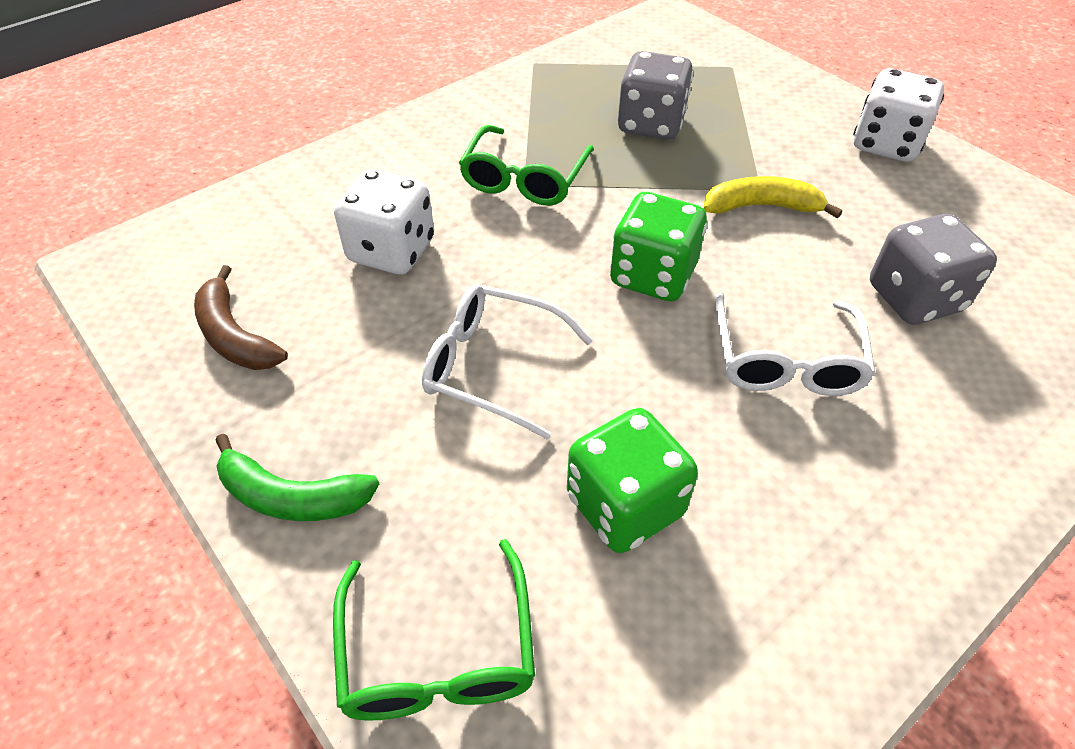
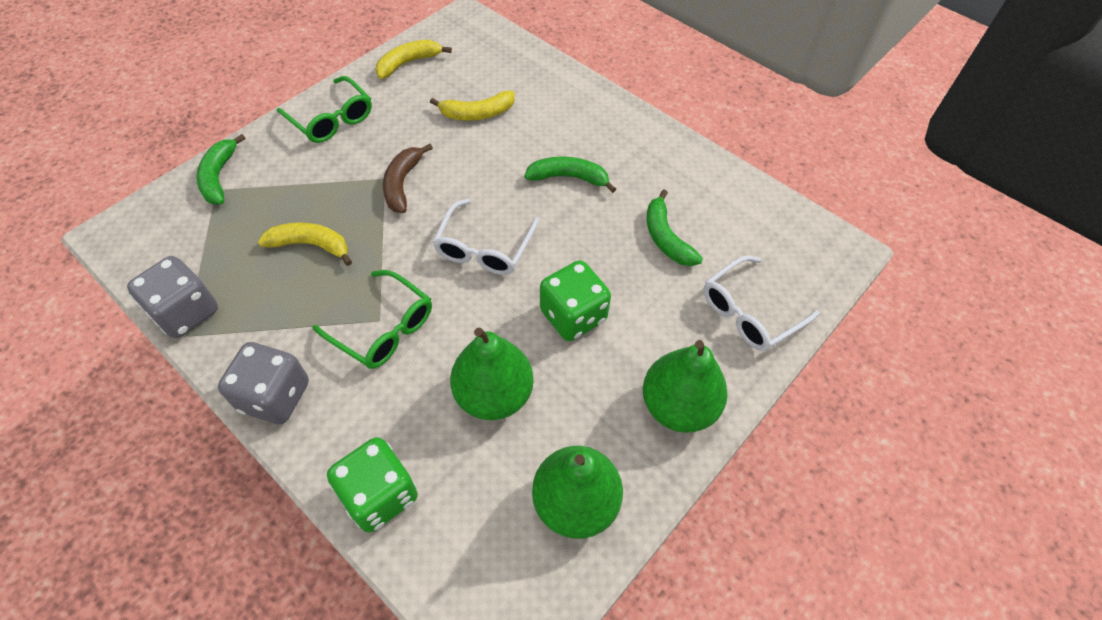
green banana: 1 -> 3
green pear: 0 -> 3
white dice: 2 -> 0
yellow banana: 1 -> 3

